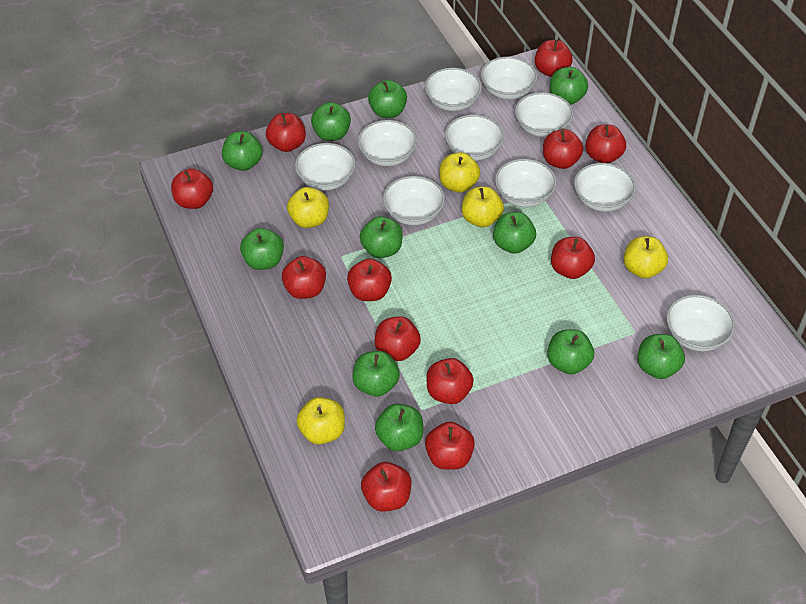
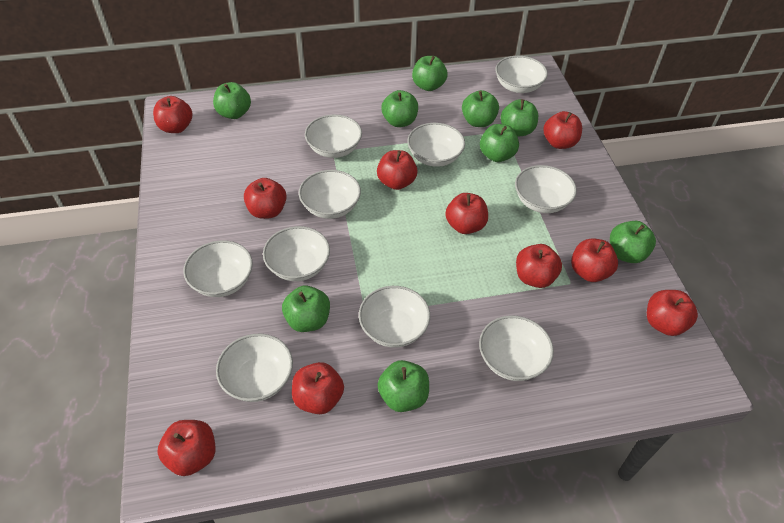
green apple: 11 -> 9
red apple: 12 -> 10
yellow apple: 5 -> 0

